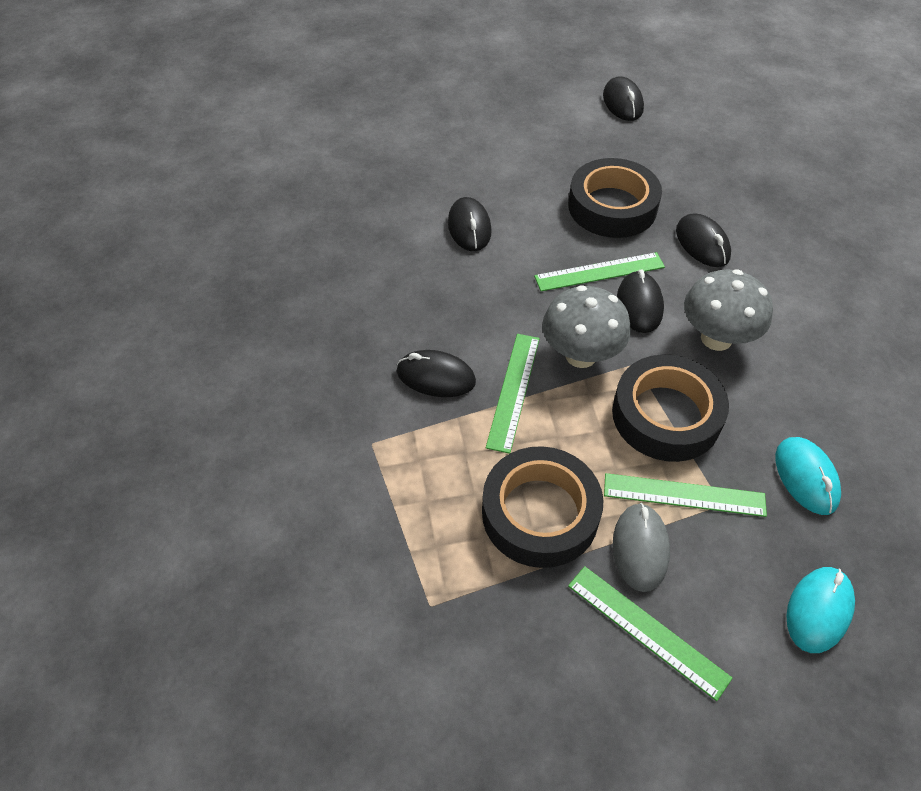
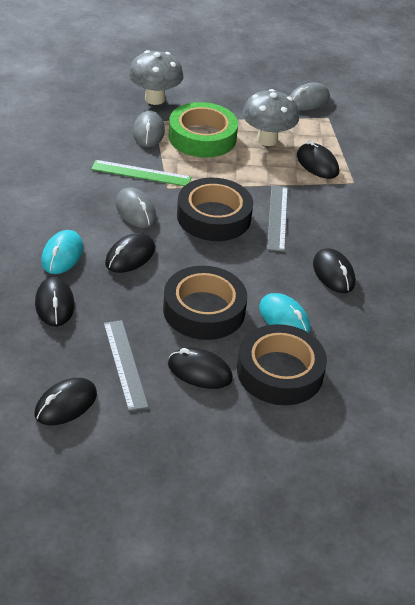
black mouse: 5 -> 6
green ruler: 4 -> 1
green tape: 0 -> 1
grey mouse: 1 -> 3
grey ruler: 0 -> 2

